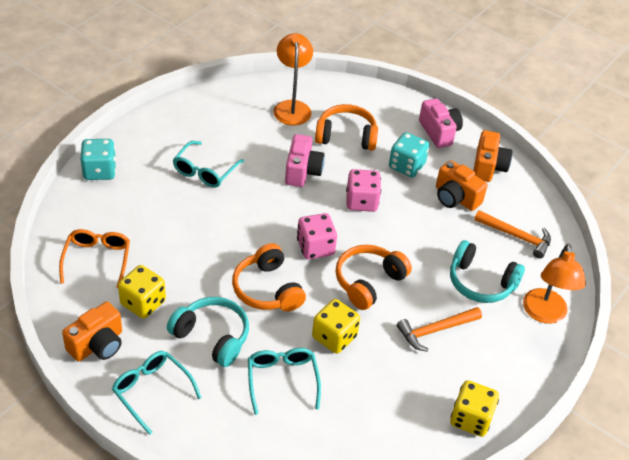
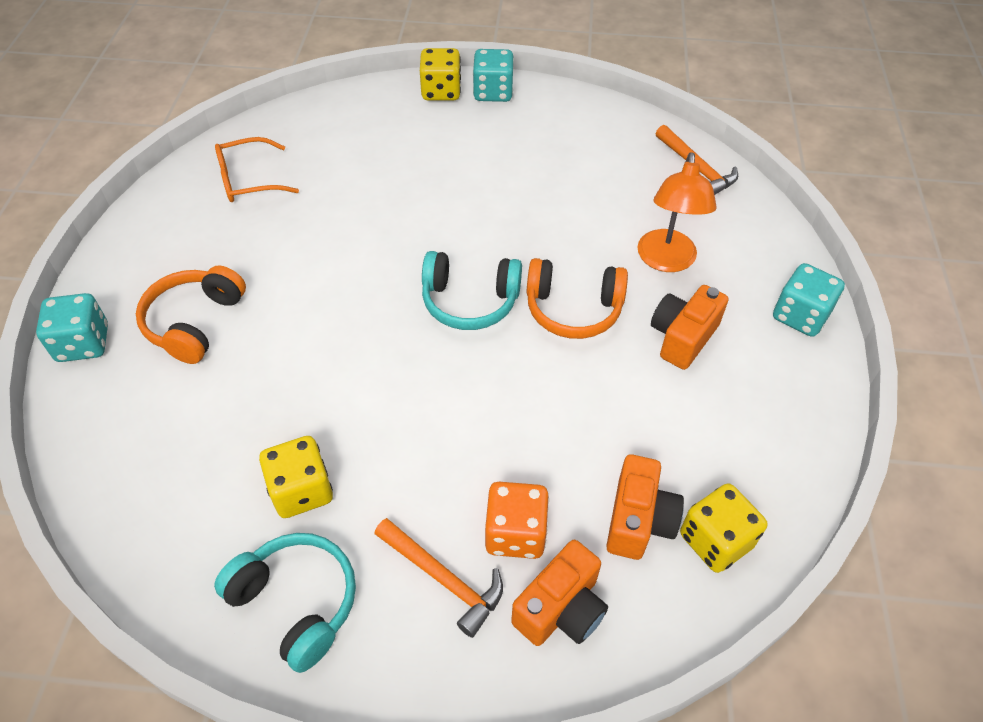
orange dice: 0 -> 1
orange headphones: 3 -> 2
orange lamp: 2 -> 1
pink camera: 2 -> 0
pink dice: 2 -> 0
turquoise dice: 2 -> 3
turquoise glasses: 3 -> 0

